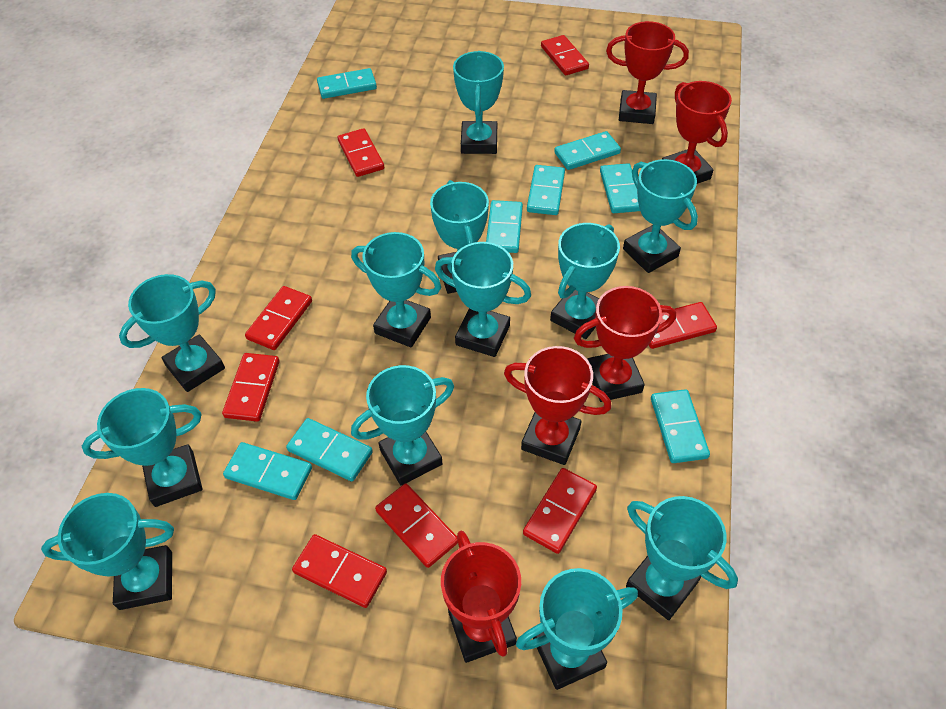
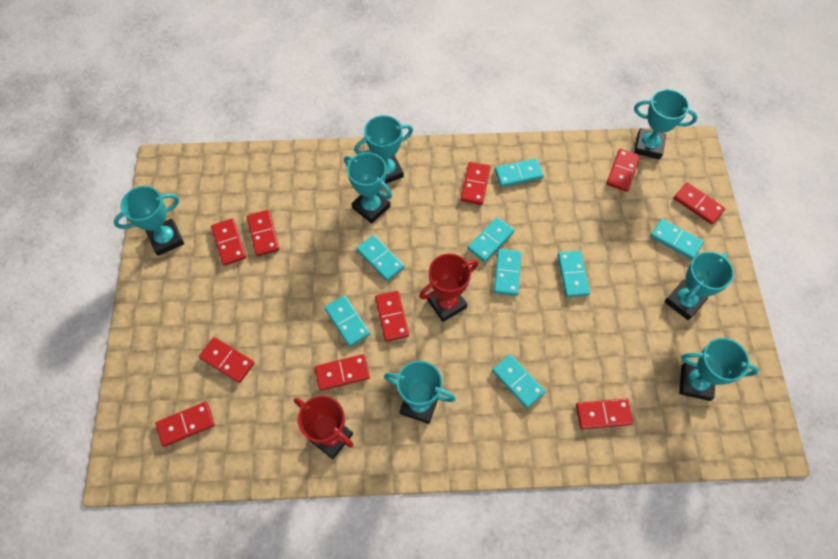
red domino: 8 -> 10
red trophy: 5 -> 2
turquoise trophy: 12 -> 7

